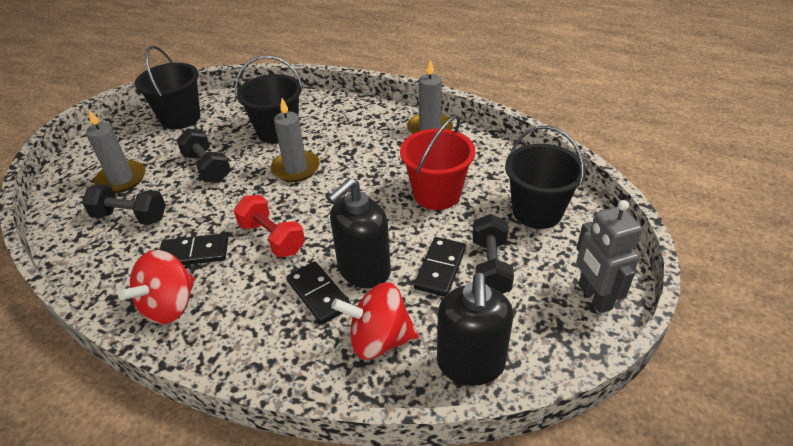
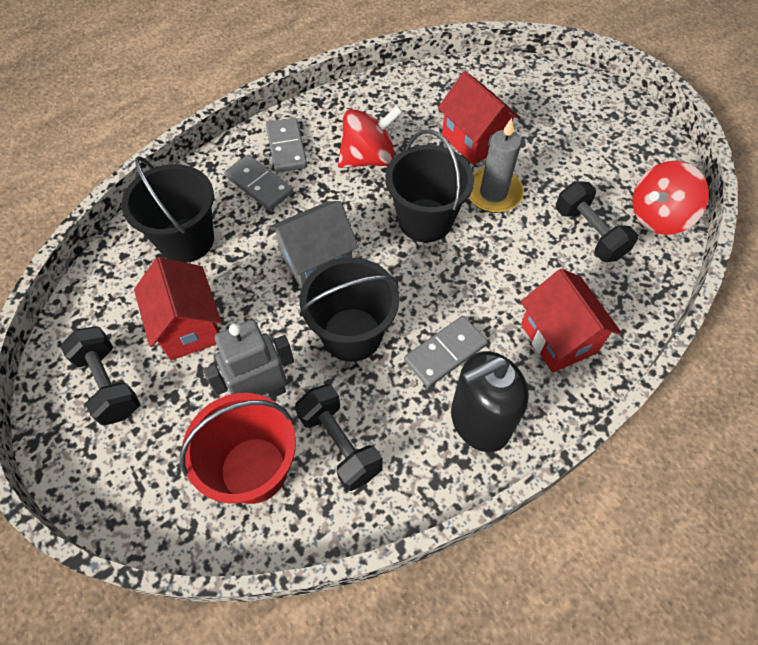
black domino: 3 -> 0
black soap dispenser: 2 -> 1
grey candle: 3 -> 1
grey domino: 0 -> 3
grey house: 0 -> 1
red dumbbell: 1 -> 0
red house: 0 -> 3

